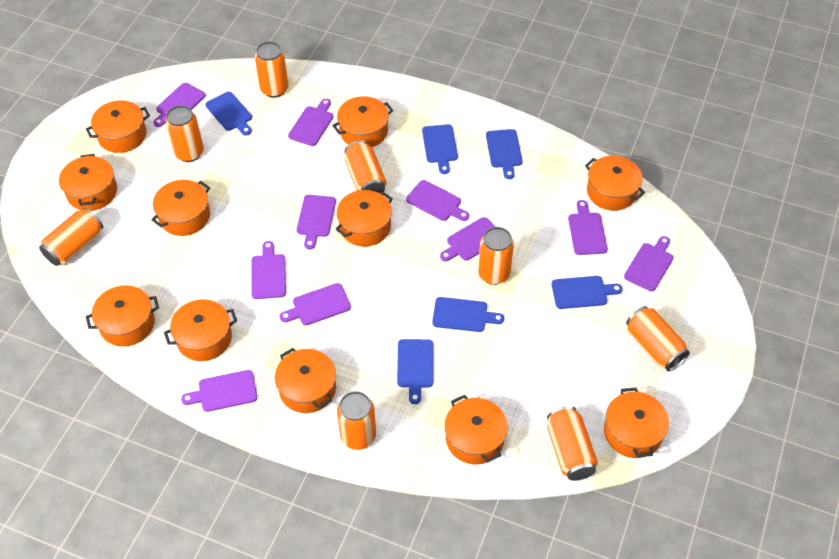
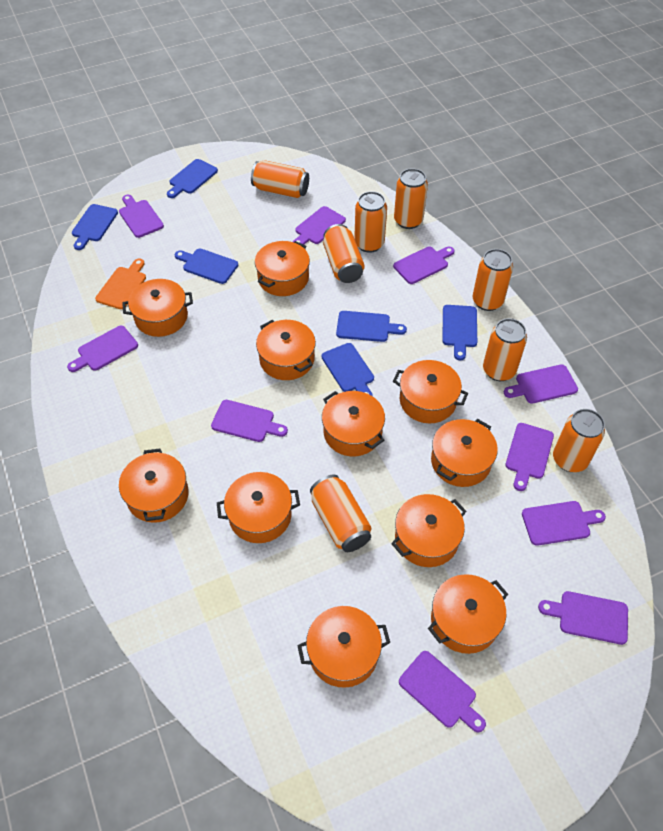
orange cutting board: 0 -> 1

